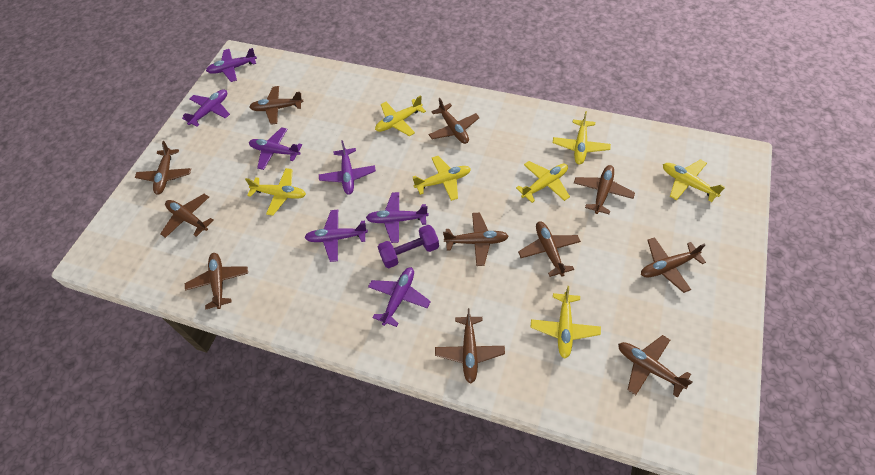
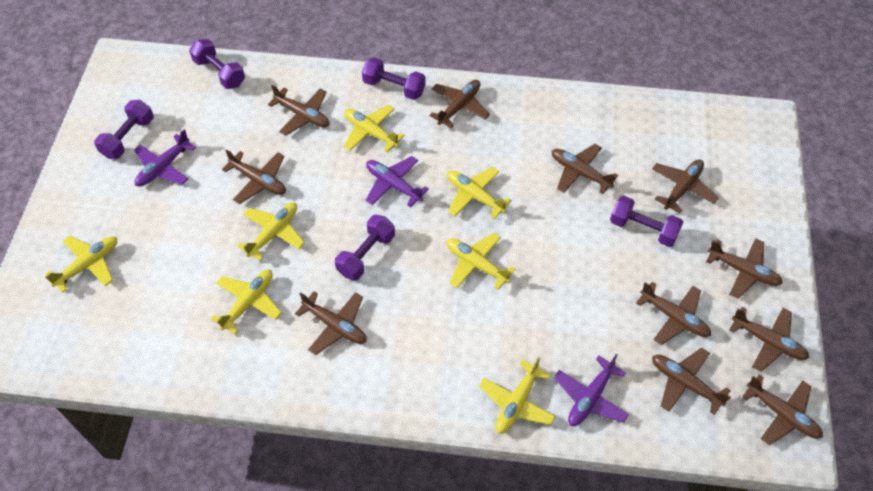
purple dumbbell: 1 -> 5
purple plane: 7 -> 3

